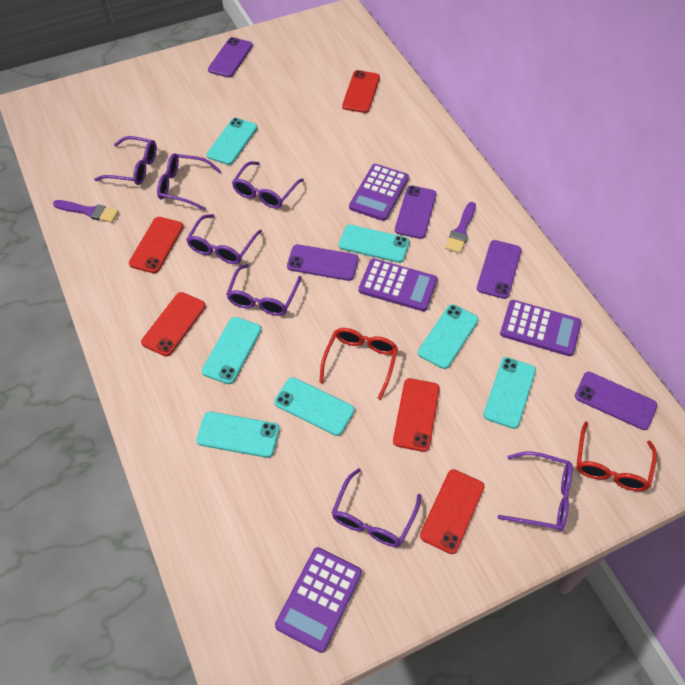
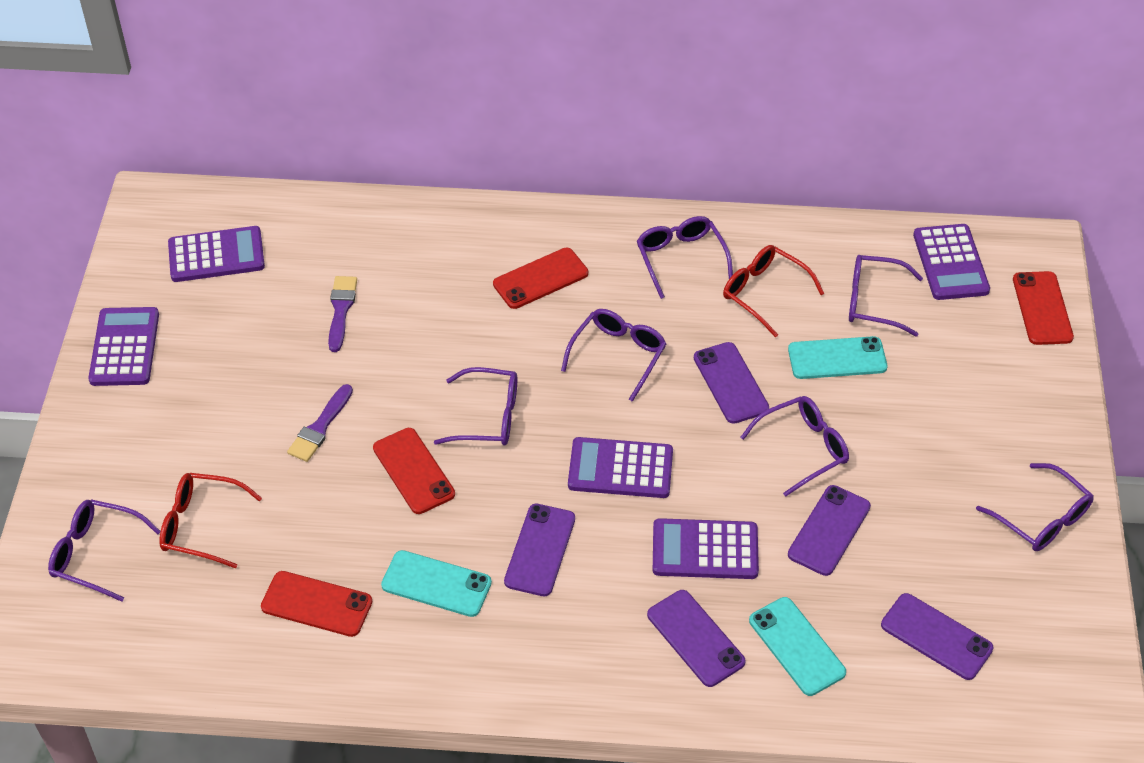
purple calculator: 4 -> 5
red phone: 5 -> 4
turquoise phone: 7 -> 3

